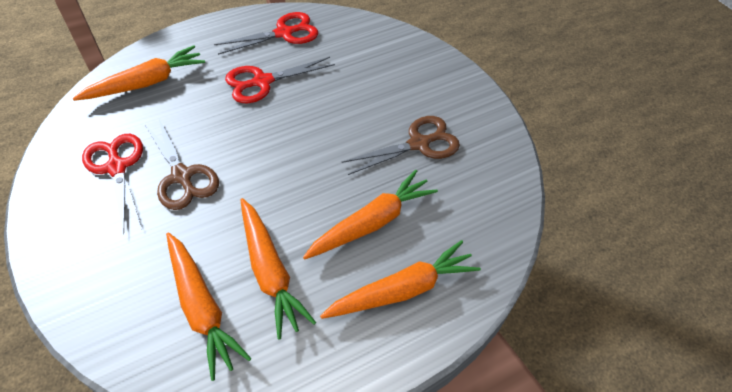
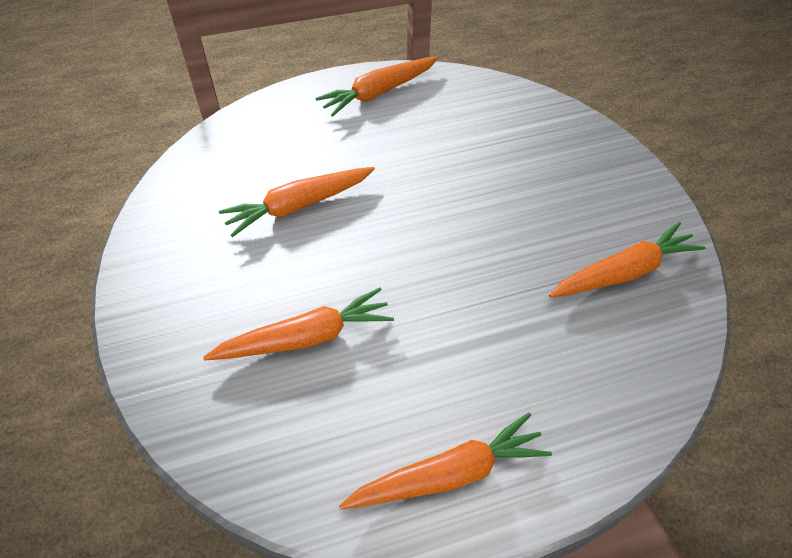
brown scissors: 2 -> 0
red scissors: 3 -> 0

